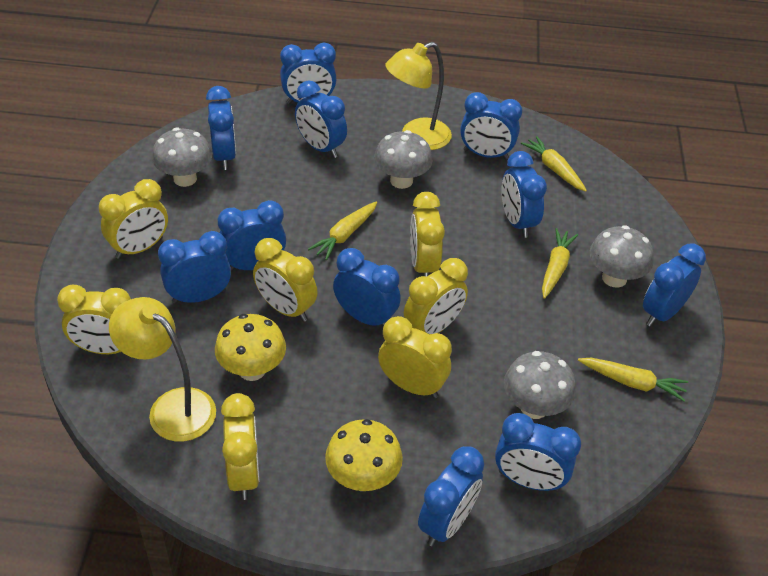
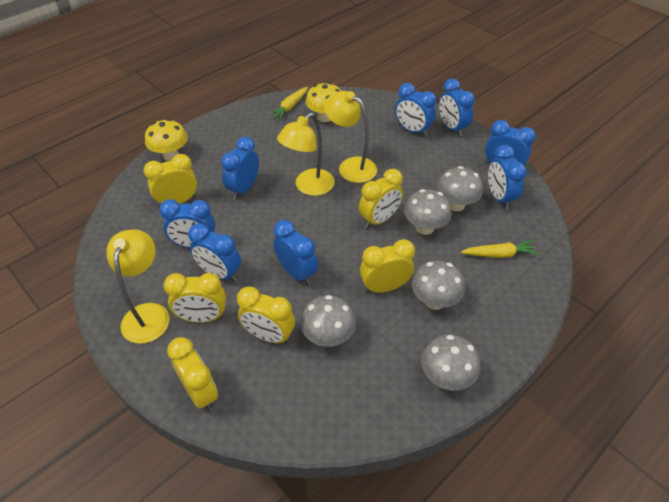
blue clock: 11 -> 8
grey mushroom: 4 -> 5
yellow carrot: 4 -> 2
yellow clock: 7 -> 6
yellow lamp: 2 -> 3

